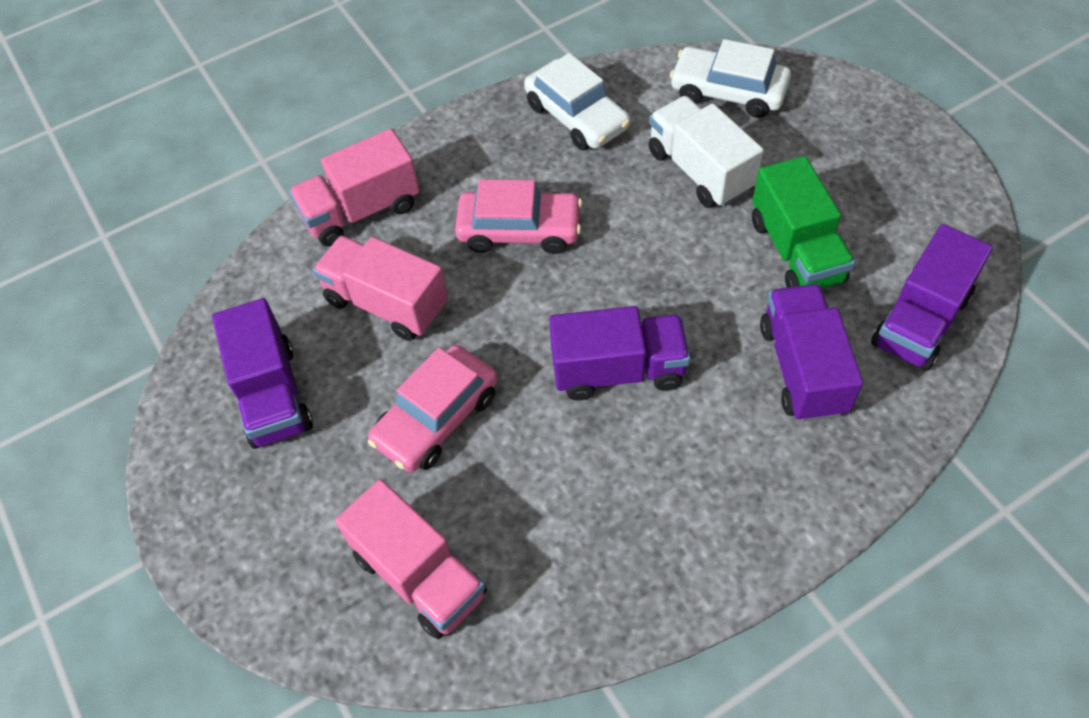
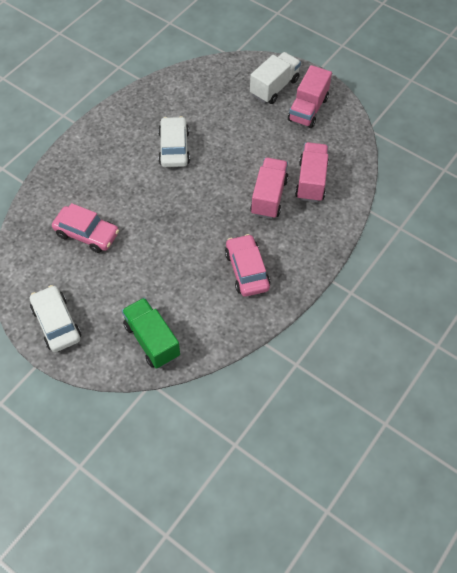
purple truck: 4 -> 0

